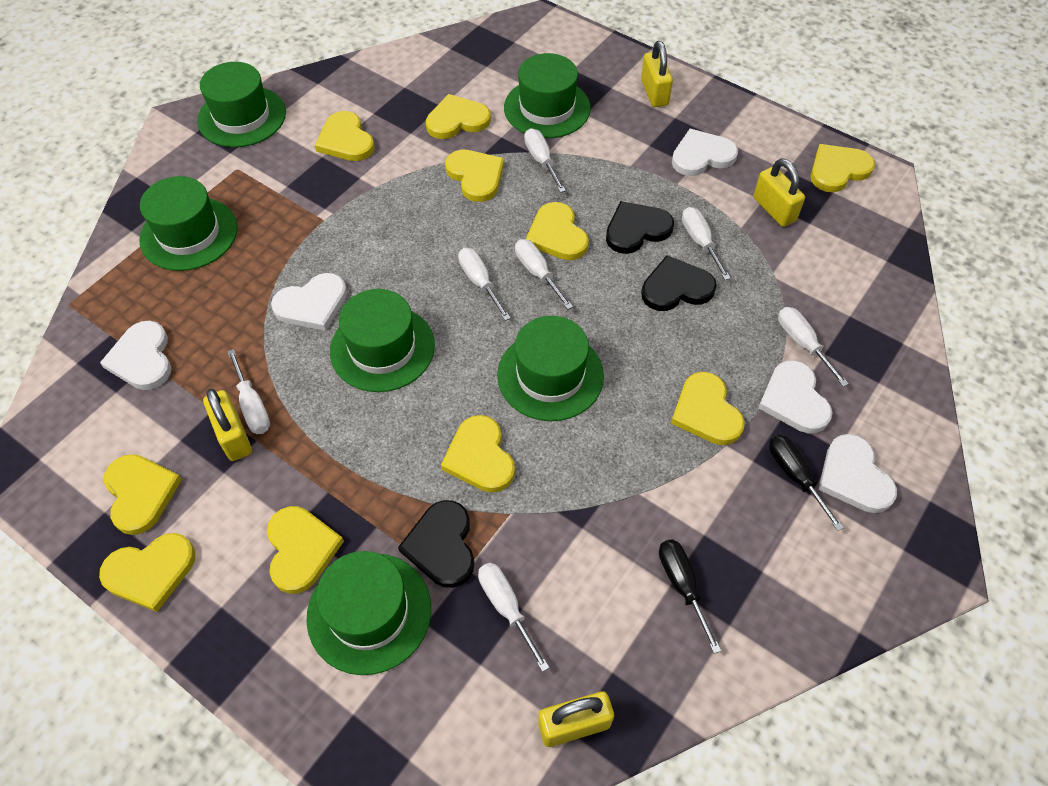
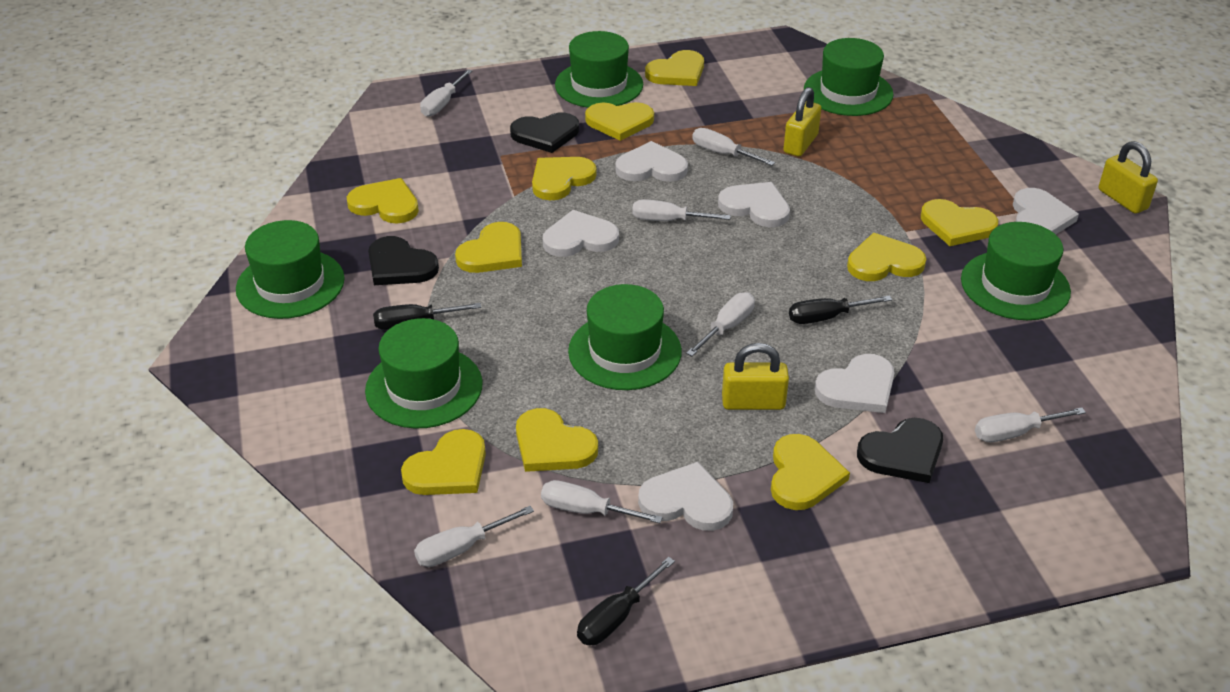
black screwdriver: 2 -> 3
white heart: 5 -> 6
yellow padlock: 4 -> 3

